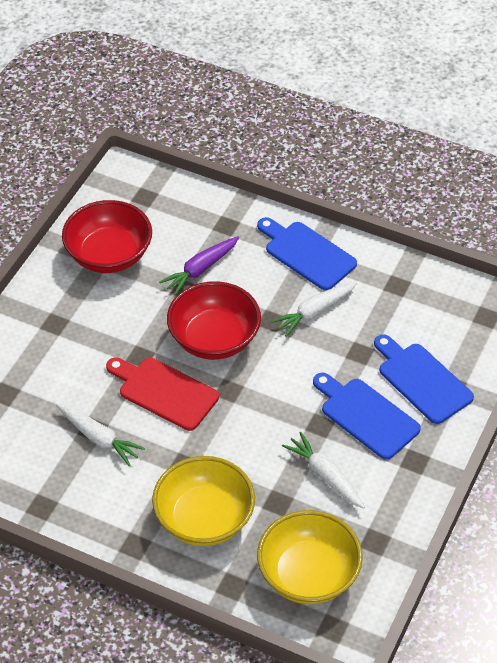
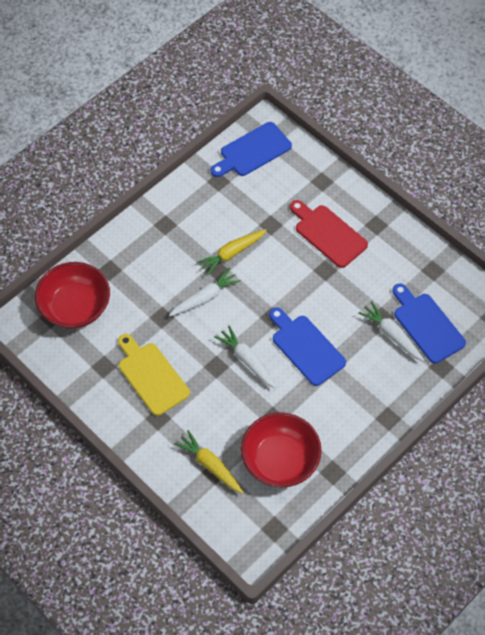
purple carrot: 1 -> 0
yellow bowl: 2 -> 0
yellow carrot: 0 -> 2
yellow cutting board: 0 -> 1

